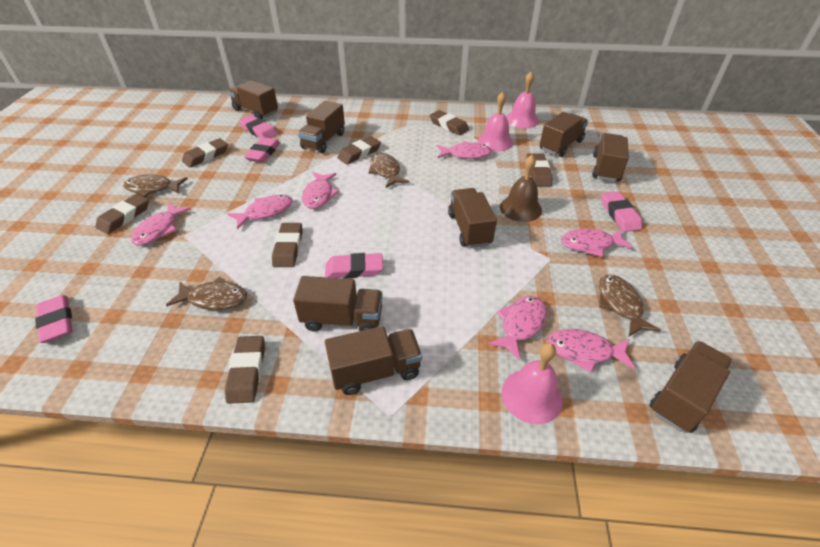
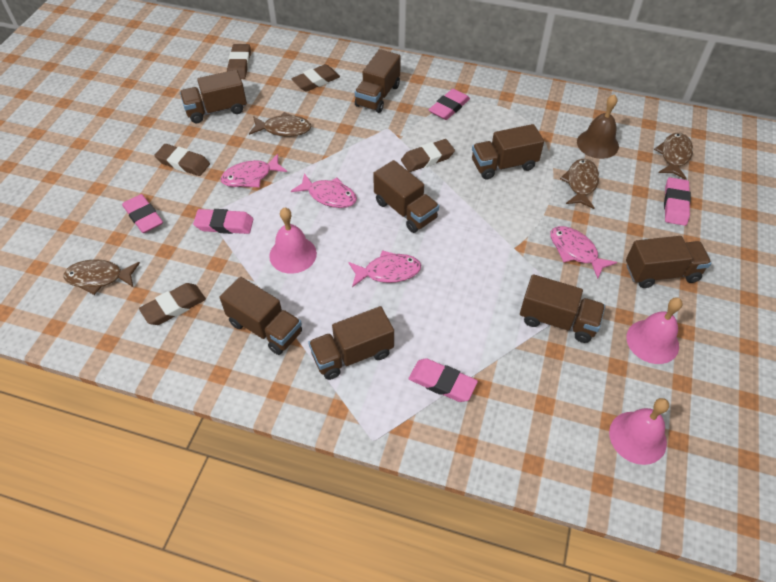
brown eraser: 7 -> 5
pink fish: 7 -> 4

